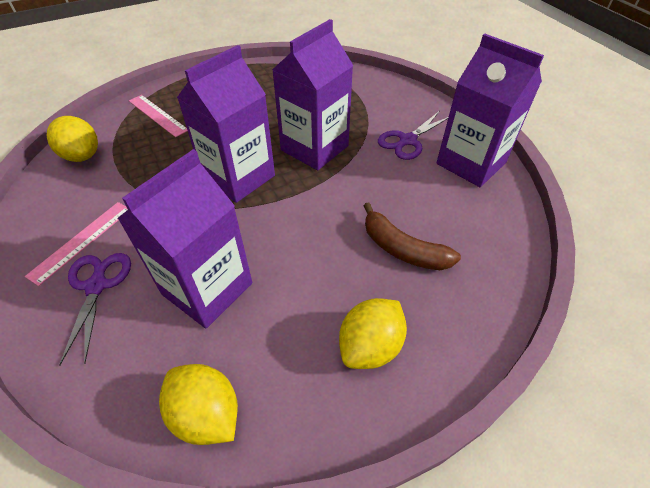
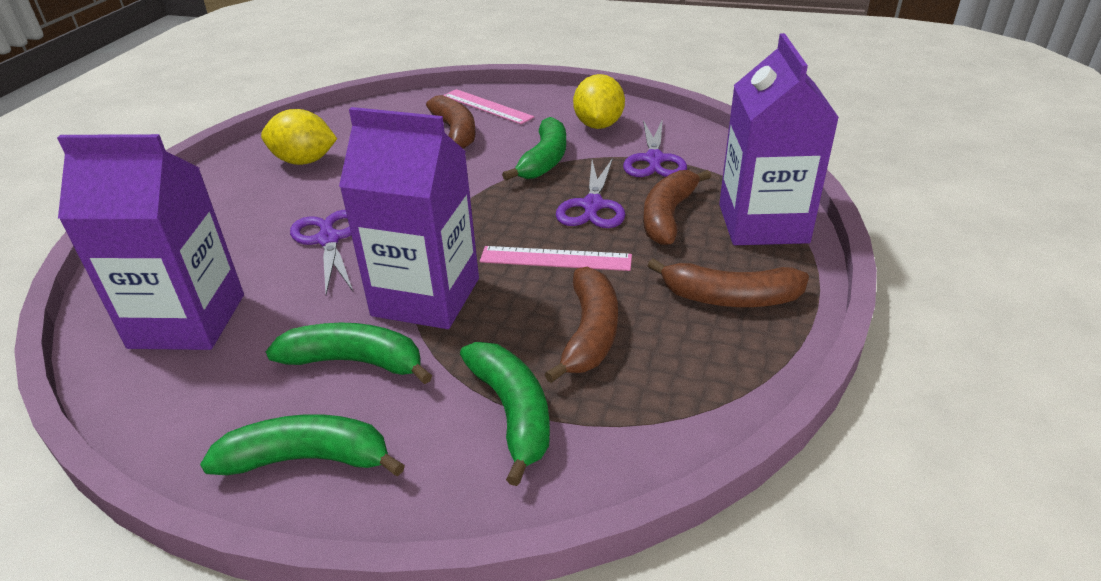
brown banana: 1 -> 4
green banana: 0 -> 4
purple carton: 4 -> 3
purple scissors: 2 -> 3
yellow lemon: 3 -> 2

